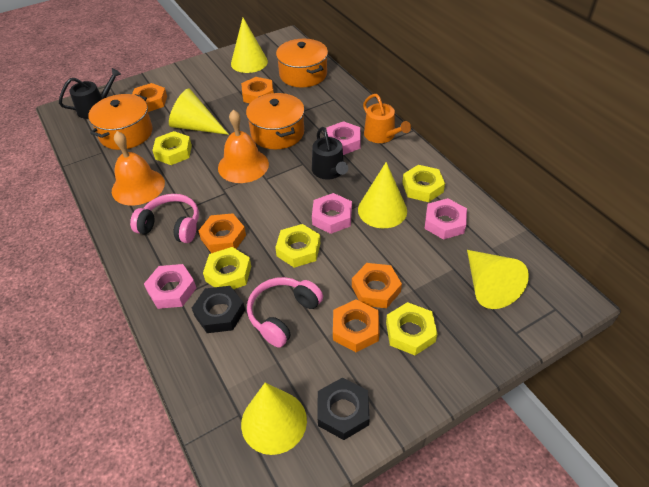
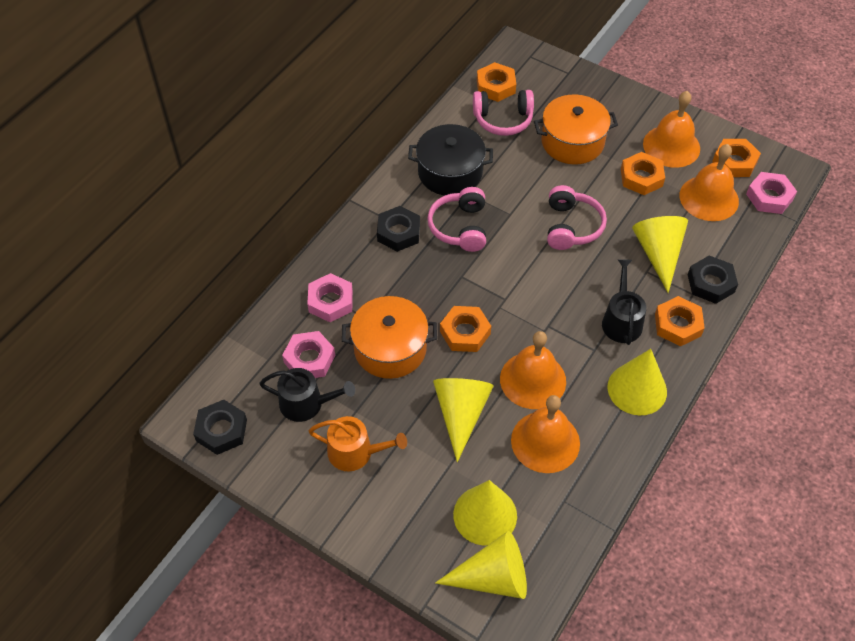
black nut: 2 -> 3
black pot: 0 -> 1
orange bell: 2 -> 4
orange pot: 3 -> 2
pink headphones: 2 -> 3
pink nut: 4 -> 3
yellow nut: 5 -> 0

